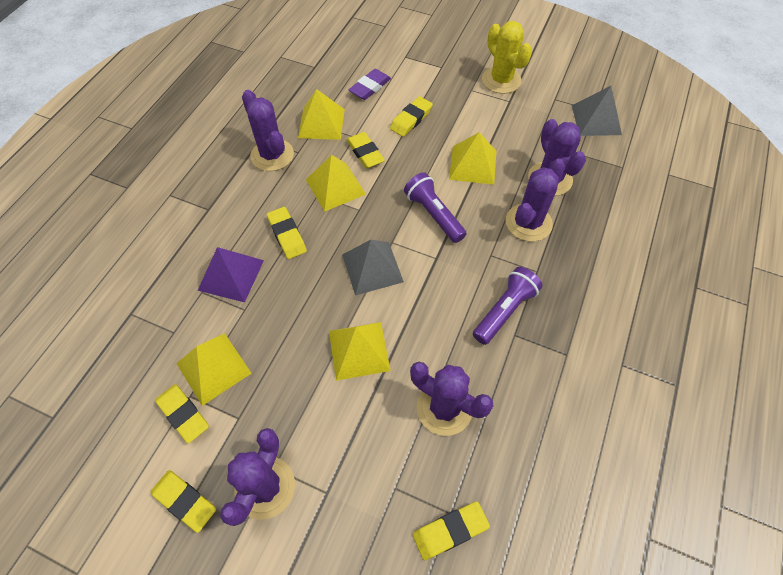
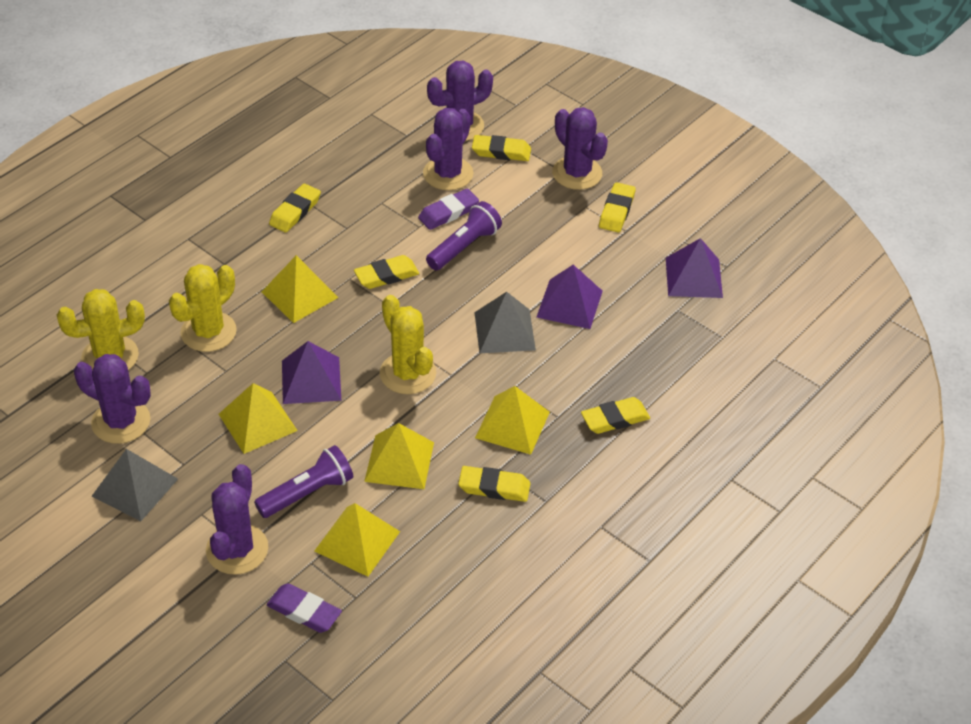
purple eraser: 1 -> 2
purple pyramid: 1 -> 3
yellow cactus: 1 -> 3

